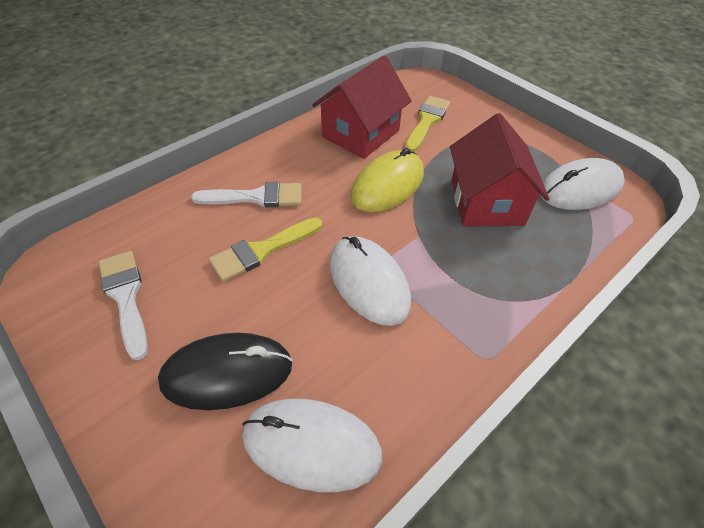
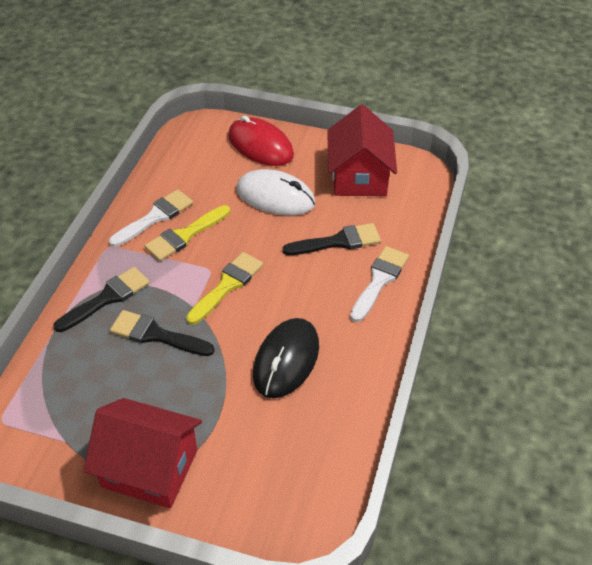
black brush: 0 -> 3
red mouse: 0 -> 1
white mouse: 3 -> 1
yellow mouse: 1 -> 0

